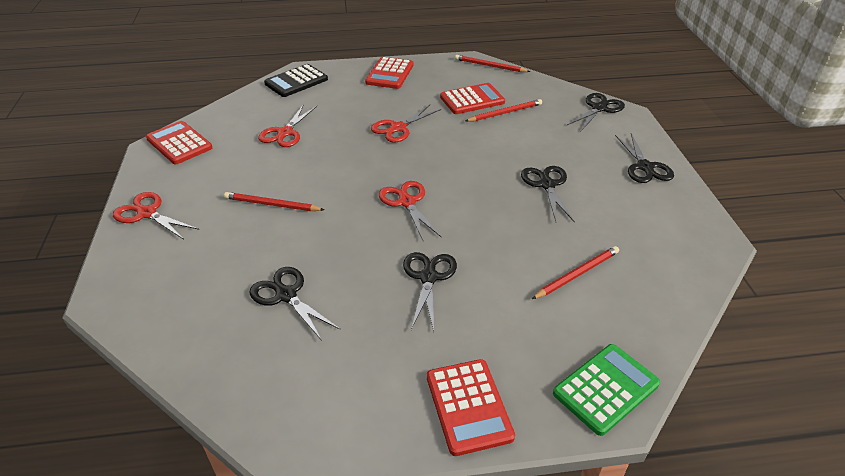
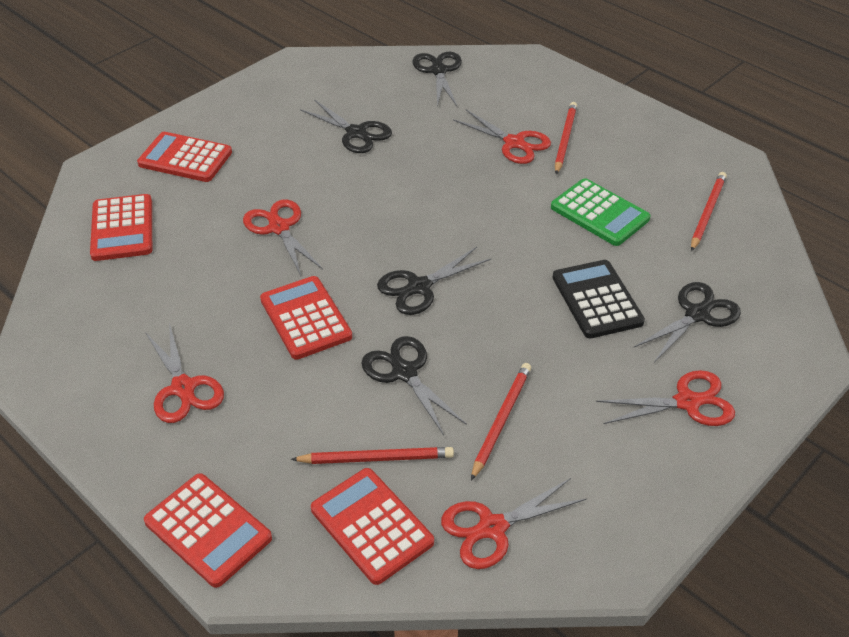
red calculator: 4 -> 5
red scissors: 4 -> 5

